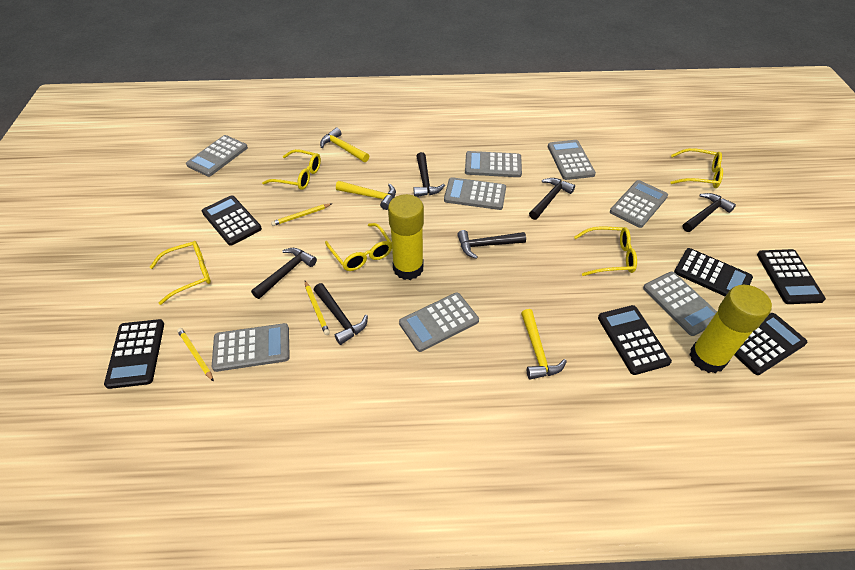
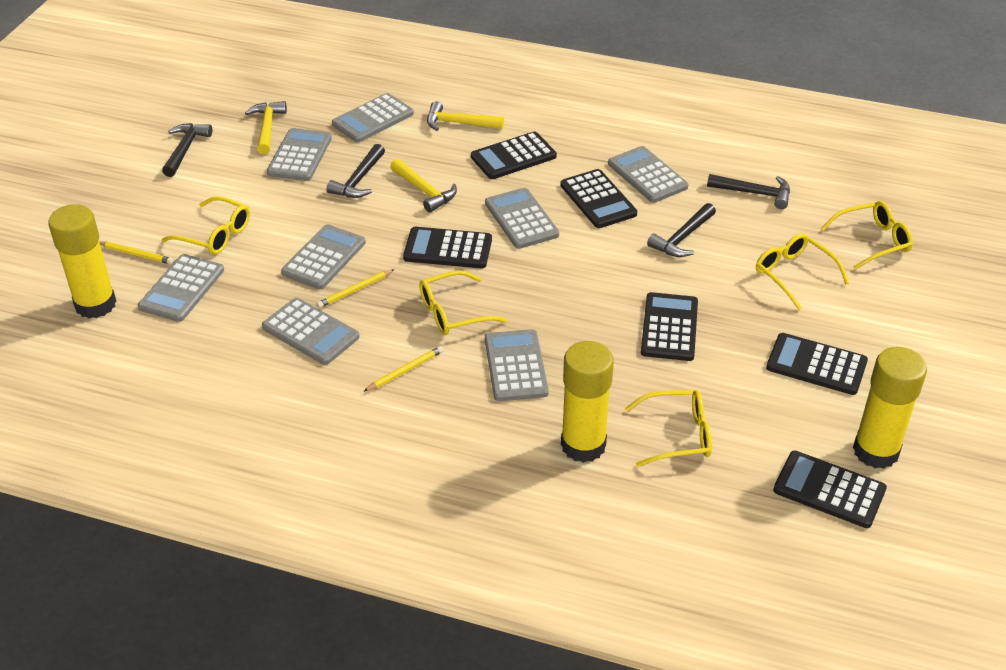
black hammer: 6 -> 4
yellow glue stick: 2 -> 3

